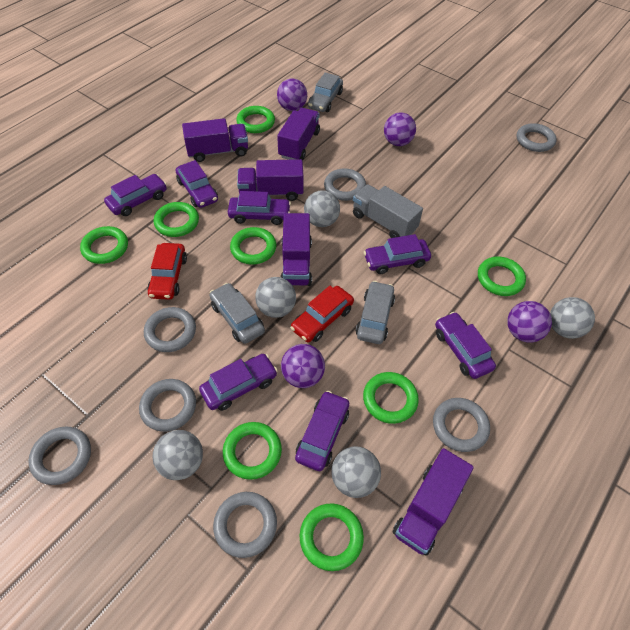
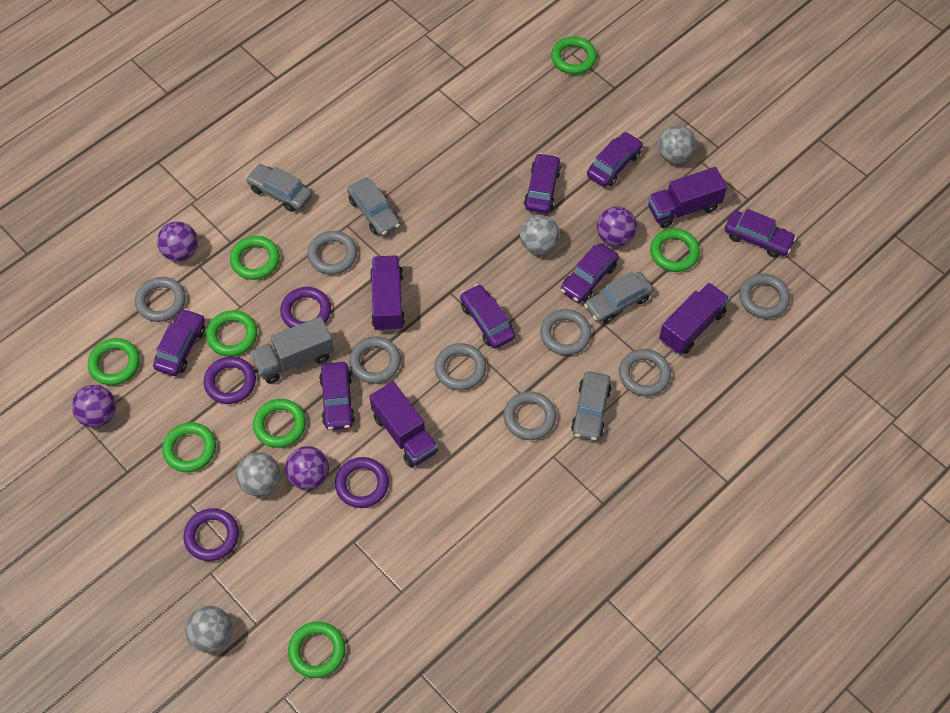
grey ball: 5 -> 4
grey car: 3 -> 4
grey ring: 7 -> 8
purple ring: 0 -> 4
purple truck: 5 -> 4
red car: 2 -> 0

